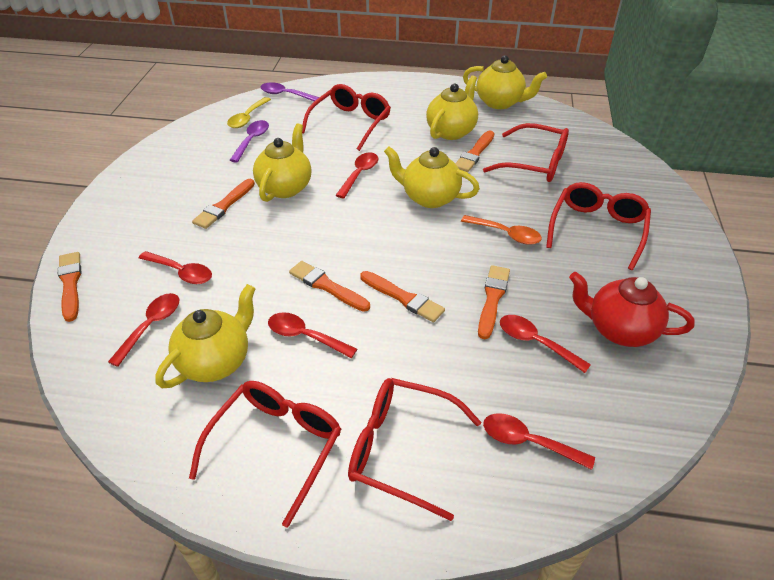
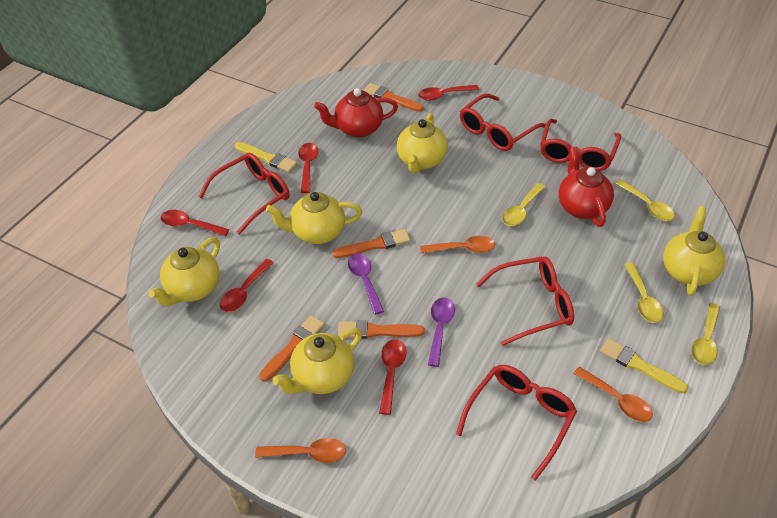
orange brush: 6 -> 4
orange spoon: 1 -> 3
red spoon: 6 -> 5
red teapot: 1 -> 2
yellow brush: 0 -> 2
yellow spoon: 1 -> 4

